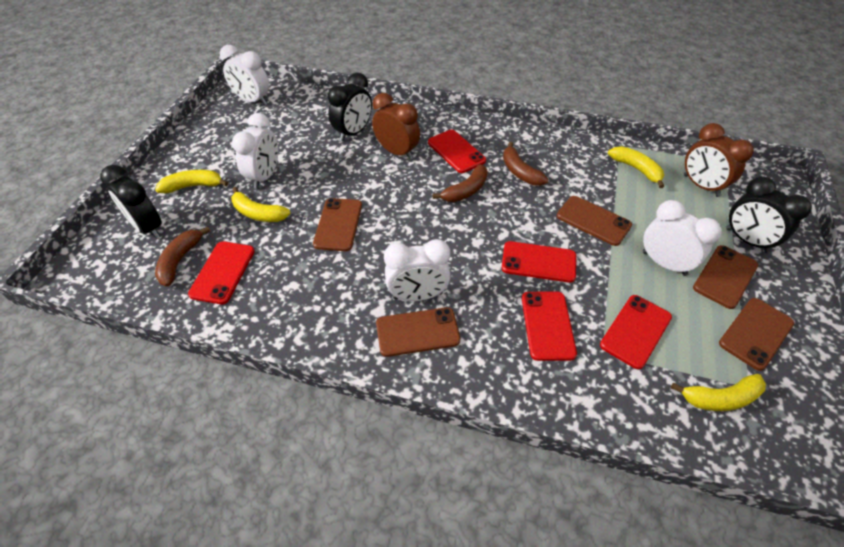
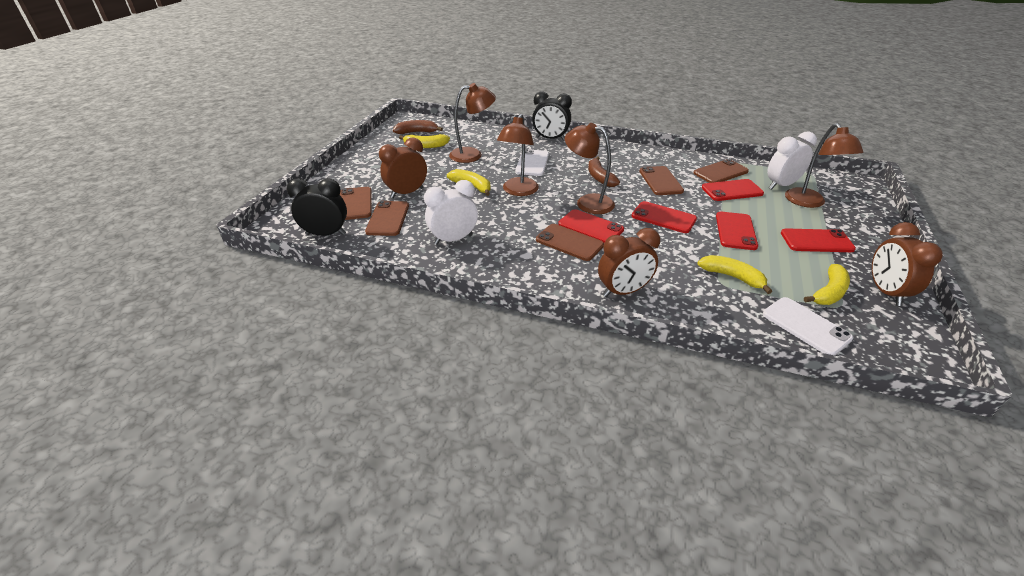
black clock: 3 -> 2
brown banana: 3 -> 2
brown clock: 2 -> 3
brown lamp: 0 -> 4
white clock: 4 -> 2
white phone: 0 -> 2

